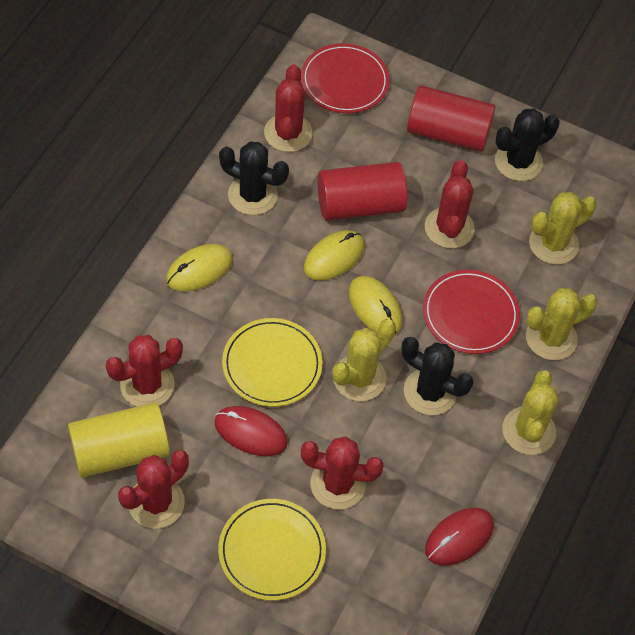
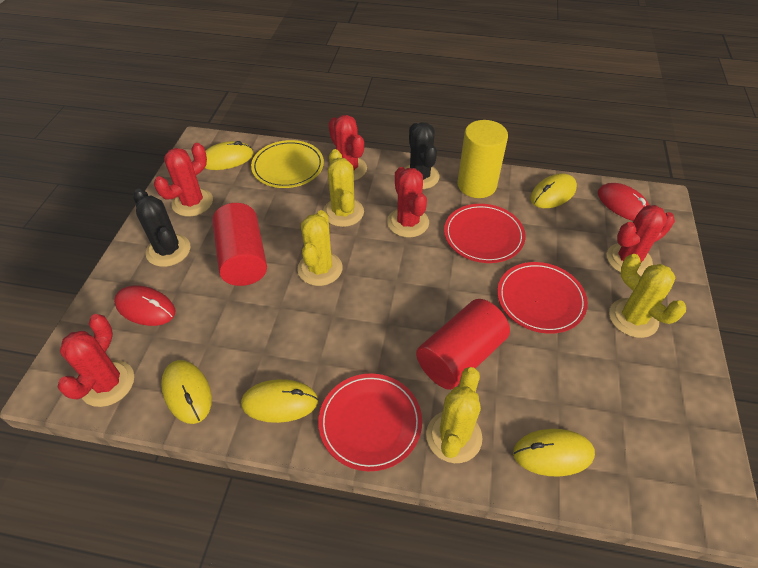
black cactus: 3 -> 2
red plate: 2 -> 3
yellow mouse: 3 -> 5
yellow plate: 2 -> 1

